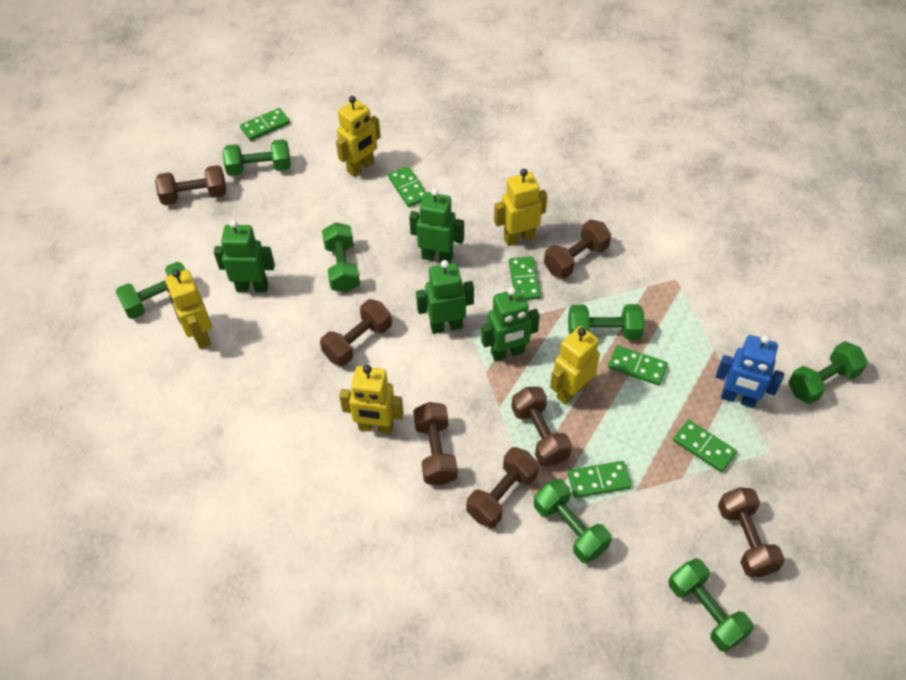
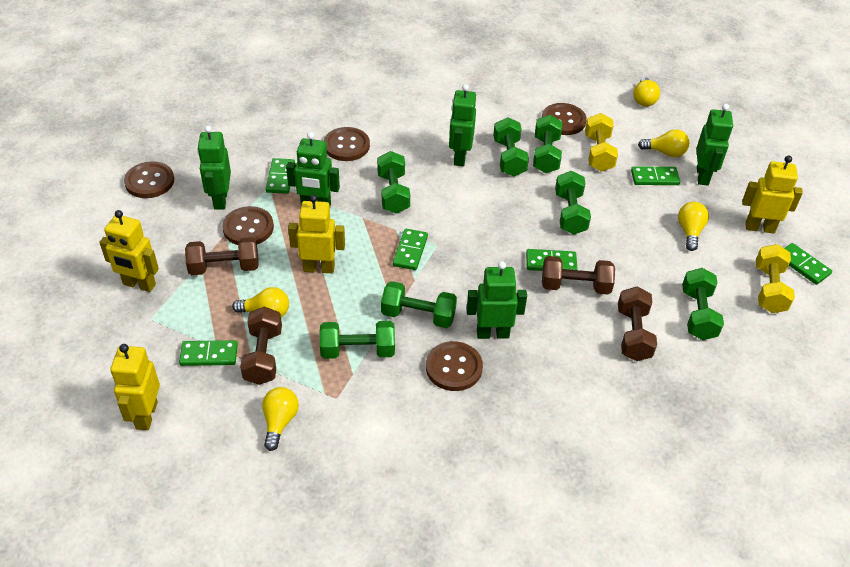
blue robot: 1 -> 0
brown button: 0 -> 5
brown dumbbell: 7 -> 4
green robot: 4 -> 5
yellow dumbbell: 0 -> 2
yellow light bulb: 0 -> 5
yellow robot: 5 -> 4

